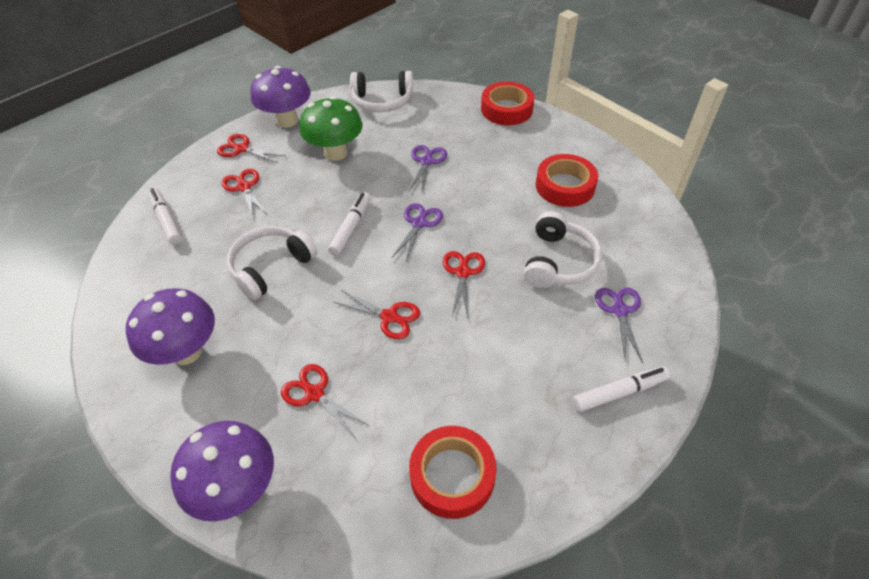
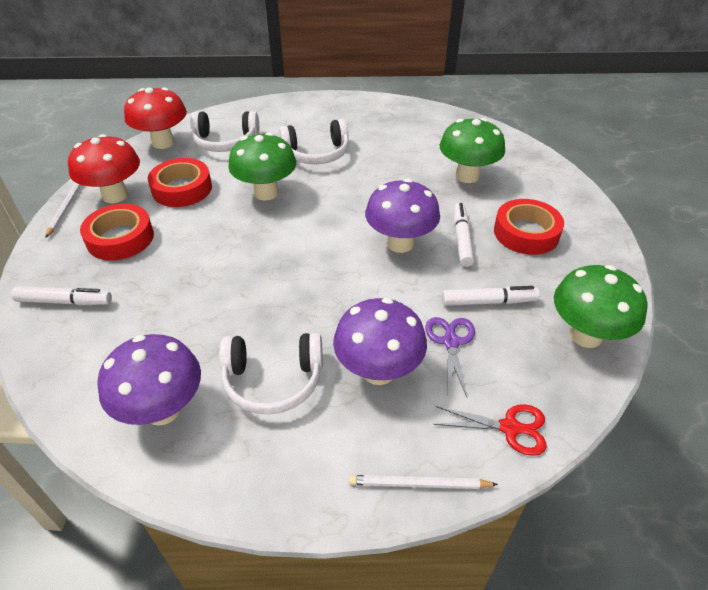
green mushroom: 1 -> 3
purple scissors: 3 -> 1
red mushroom: 0 -> 2
red scissors: 5 -> 1
white pencil: 0 -> 2

